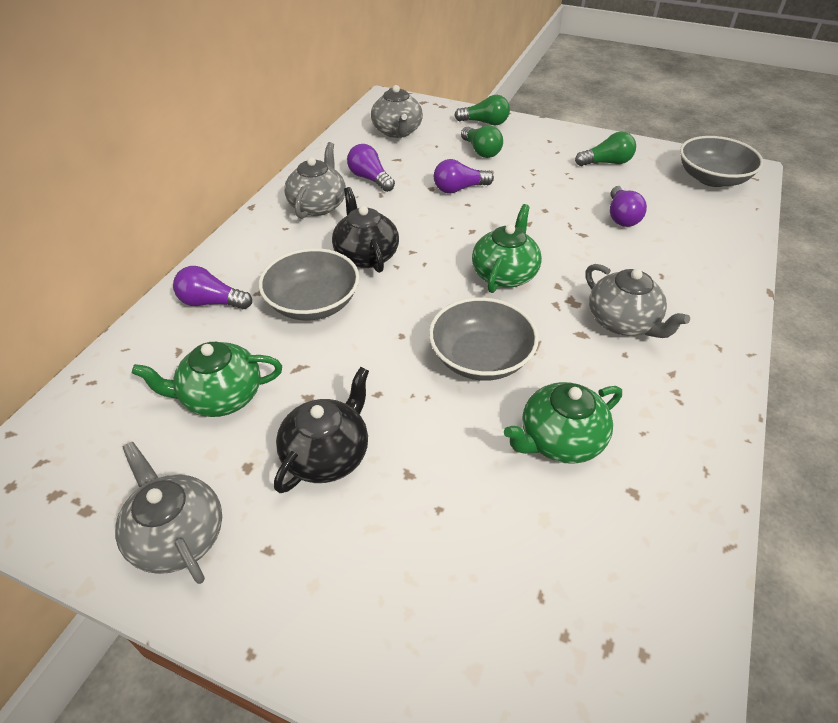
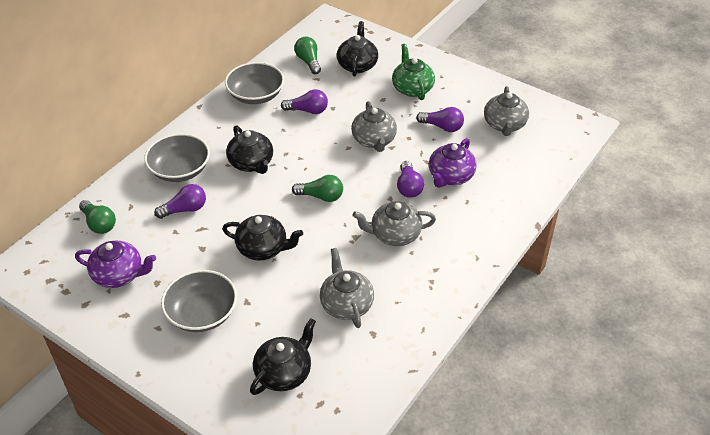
black teapot: 2 -> 4
green teapot: 3 -> 1
purple teapot: 0 -> 2

